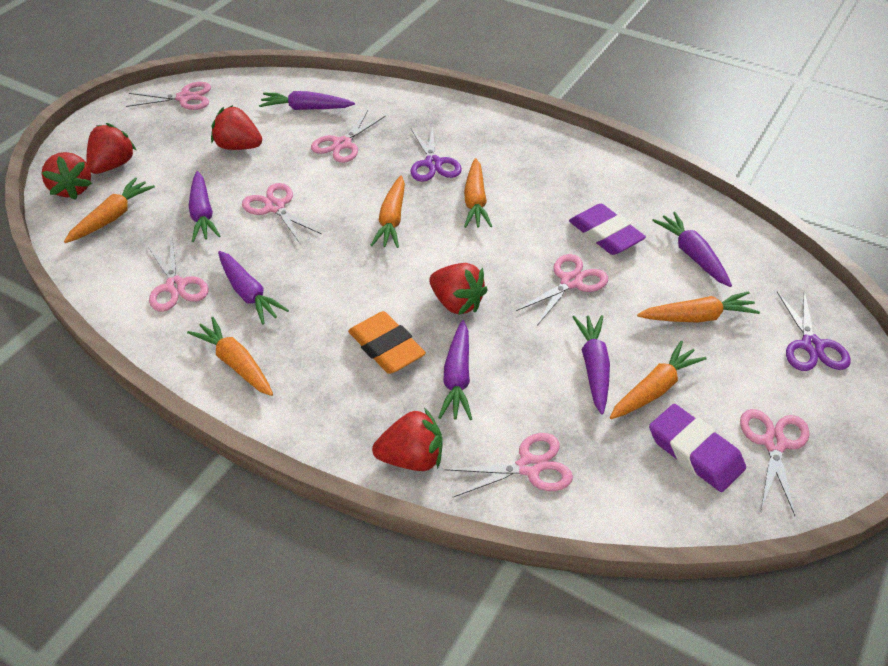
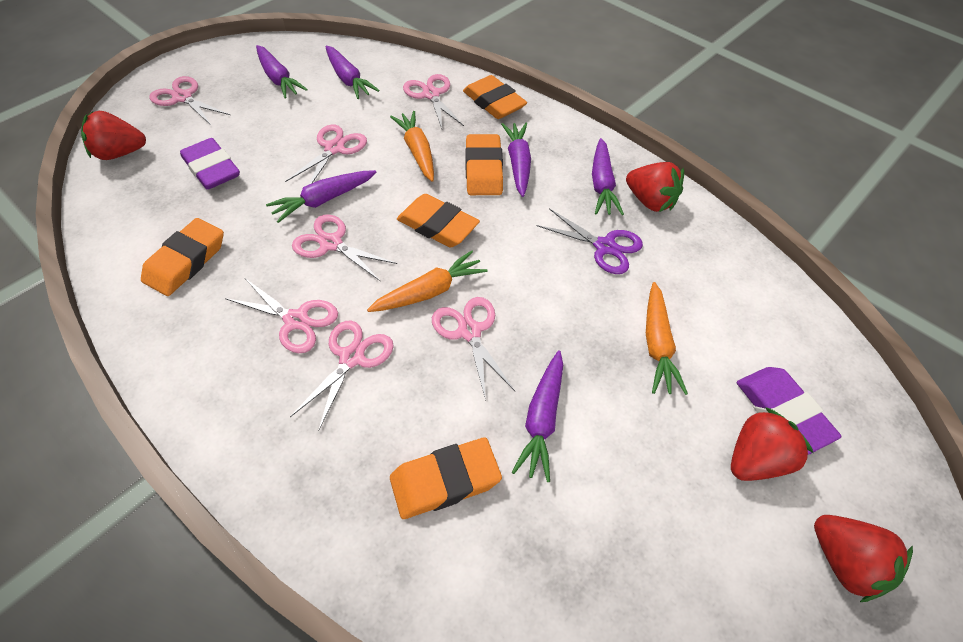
orange carrot: 6 -> 3
orange eraser: 1 -> 5
purple scissors: 2 -> 1
red strawberry: 5 -> 4

